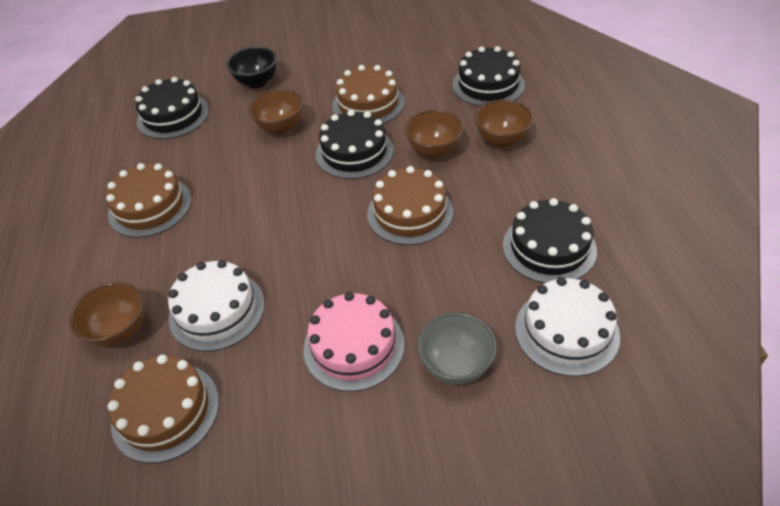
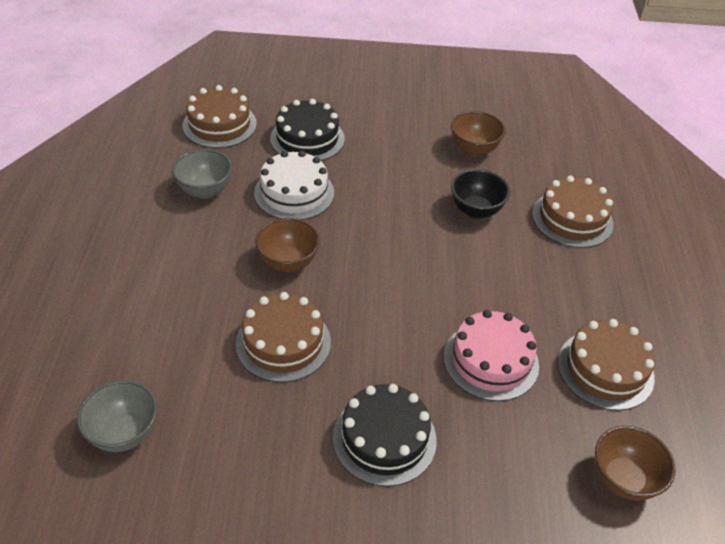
black cake: 4 -> 2
brown bowl: 4 -> 3
grey bowl: 1 -> 2
white cake: 2 -> 1

